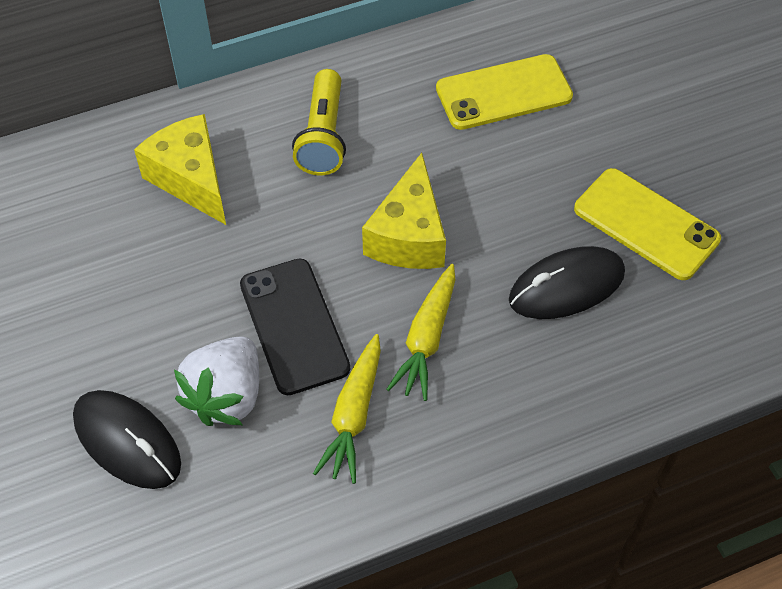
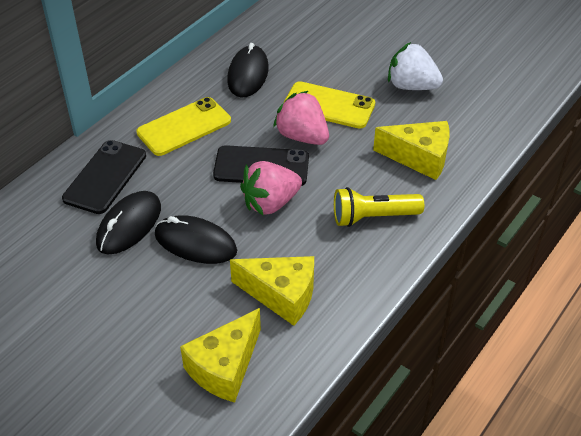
black mouse: 2 -> 3
black phone: 1 -> 2
pink strawberry: 0 -> 2
yellow carrot: 2 -> 0
yellow cheese: 2 -> 3

